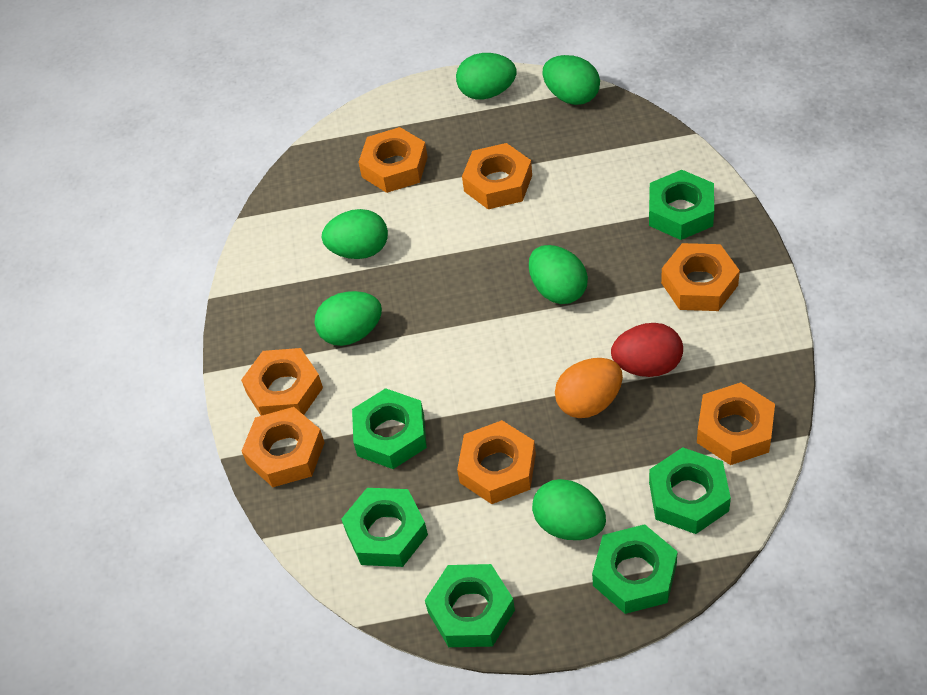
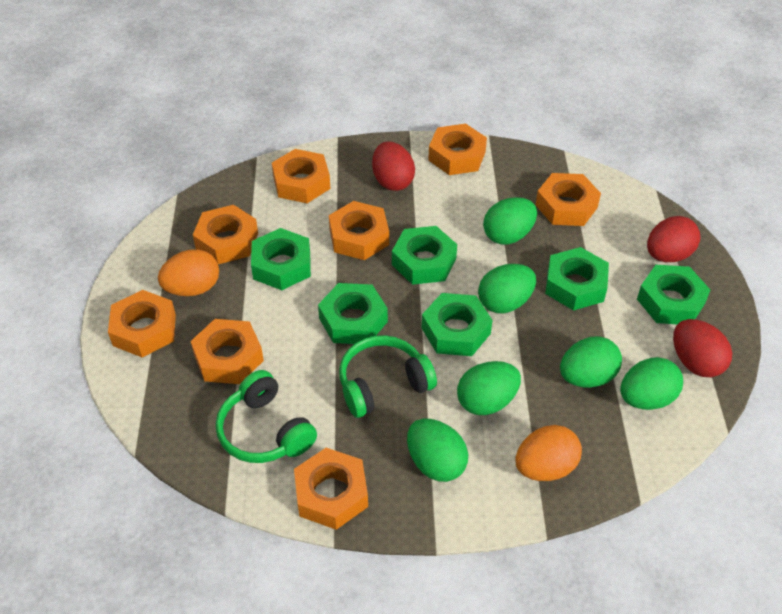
green headphones: 0 -> 2
orange egg: 1 -> 2
orange nut: 7 -> 8
red egg: 1 -> 3

